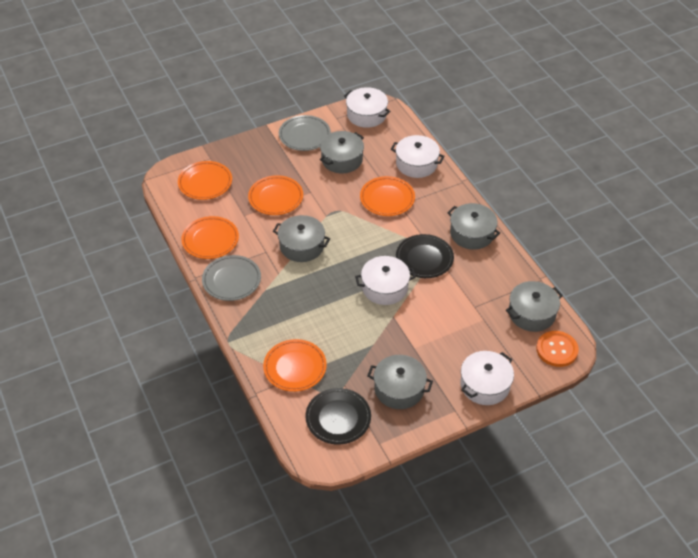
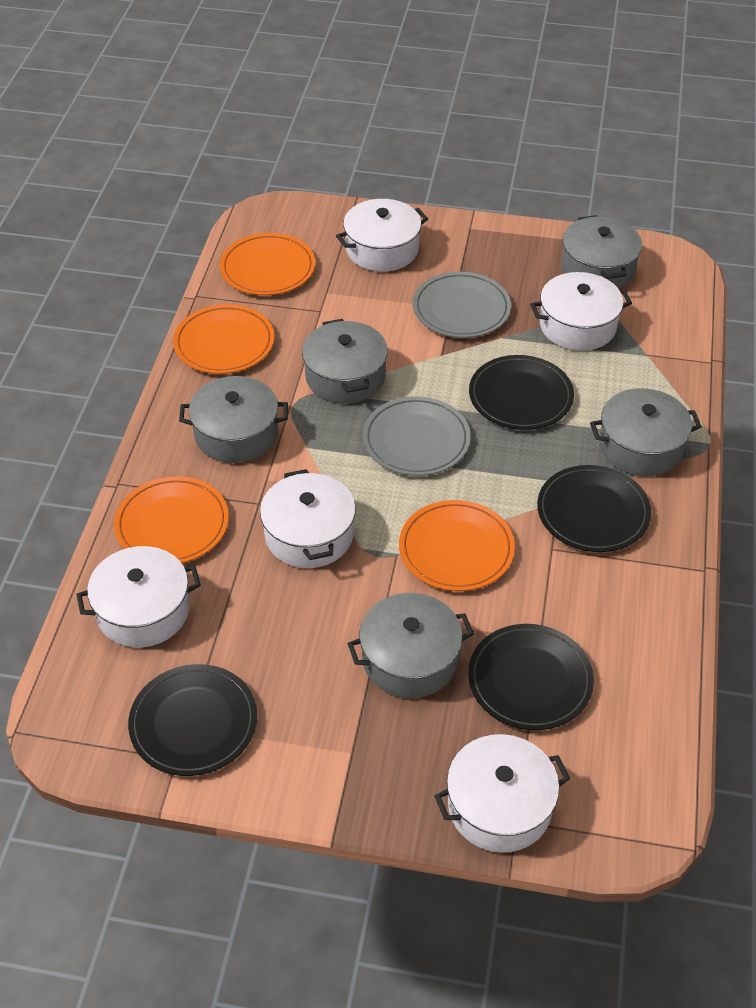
black plate: 2 -> 4
orange button: 1 -> 0
orange plate: 5 -> 4
white pot: 4 -> 5

